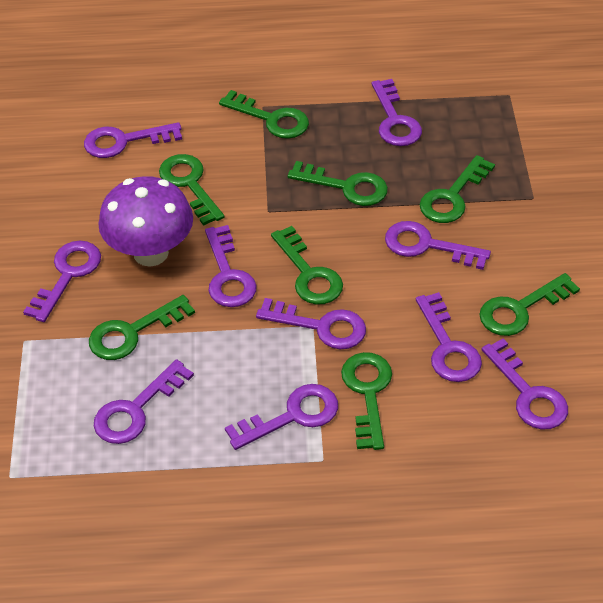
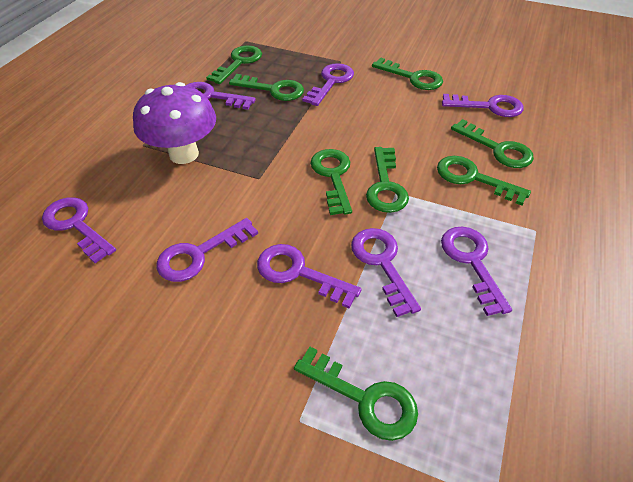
purple key: 10 -> 8

